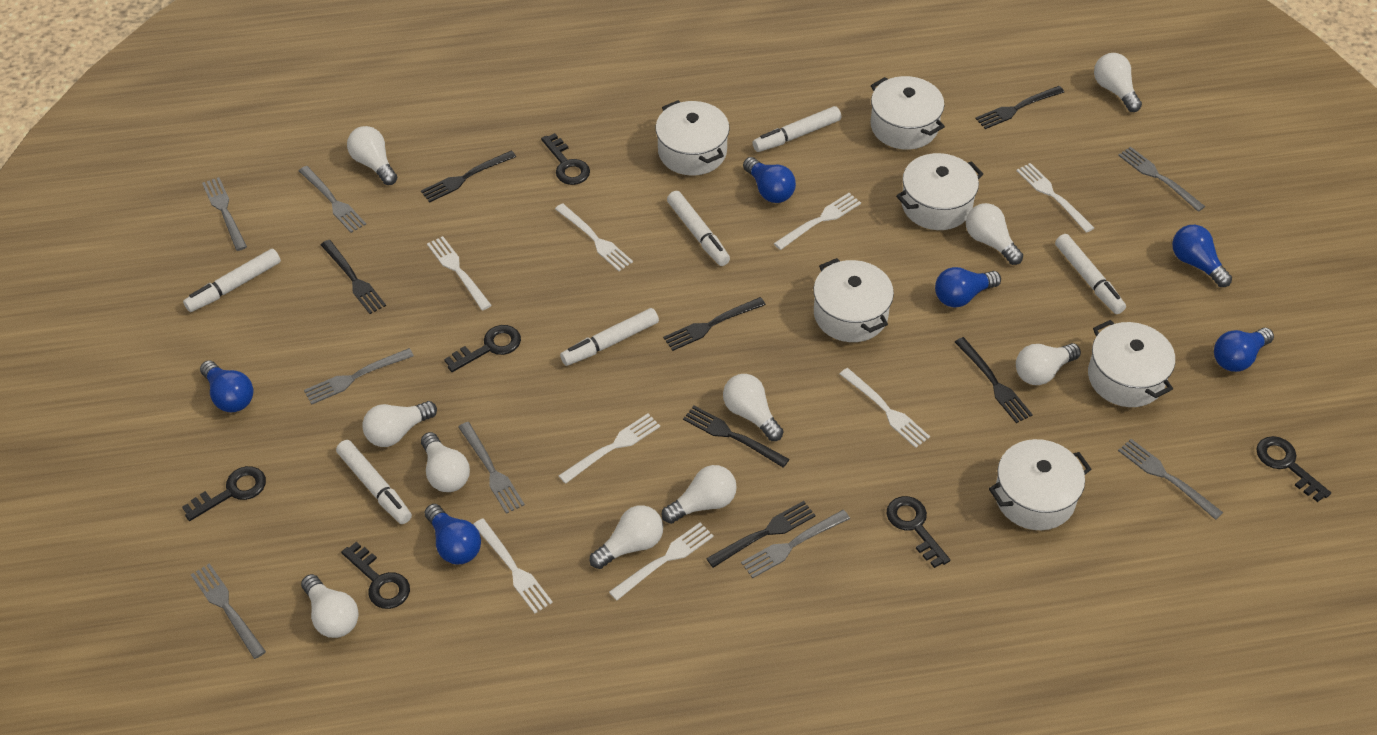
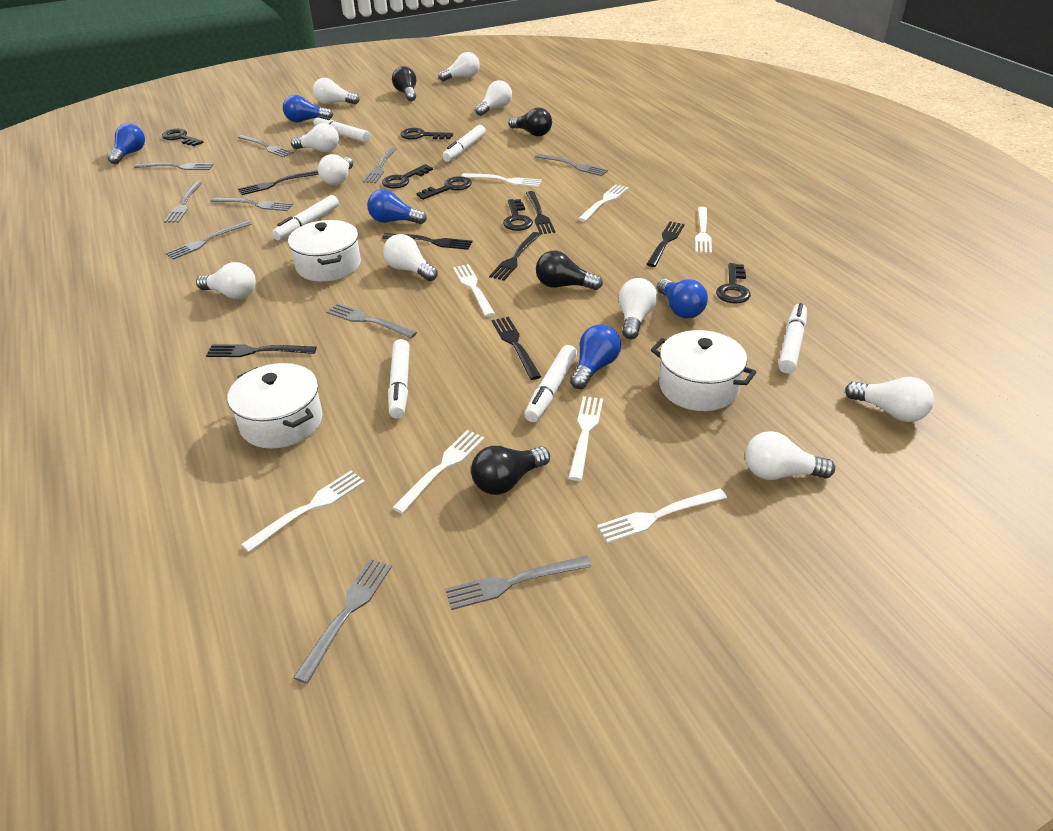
black light bulb: 0 -> 4
blue light bulb: 6 -> 5
grey fork: 8 -> 10
white pot: 6 -> 3

